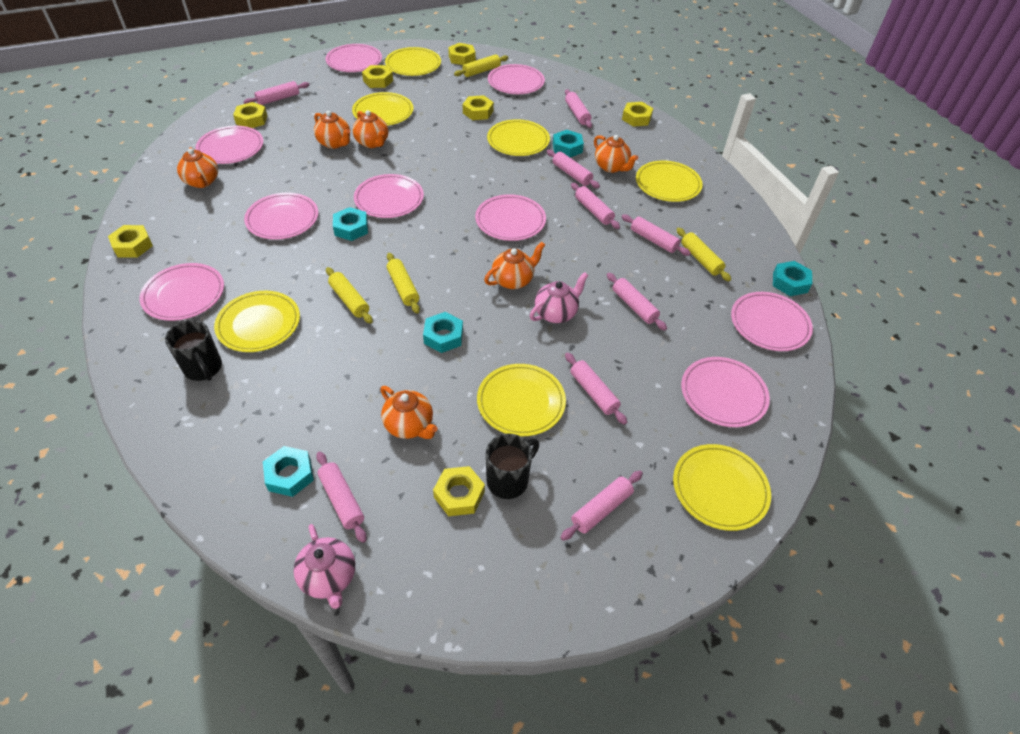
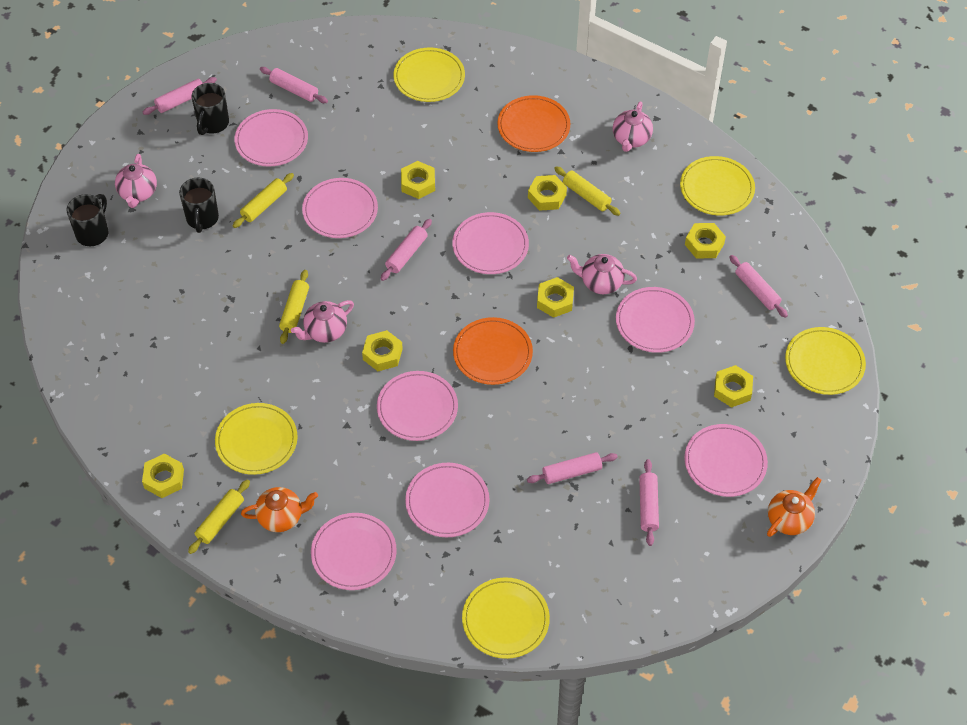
black mug: 2 -> 3
orange plate: 0 -> 2
orange teapot: 6 -> 2
pink plate: 9 -> 8
pink rolling pin: 9 -> 6
pink teapot: 2 -> 4
turquoise nut: 5 -> 0
yellow plate: 7 -> 5

